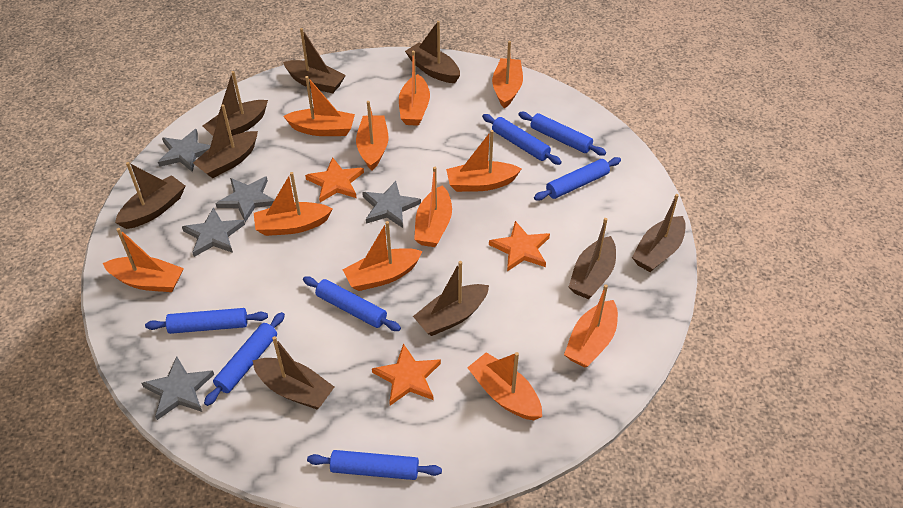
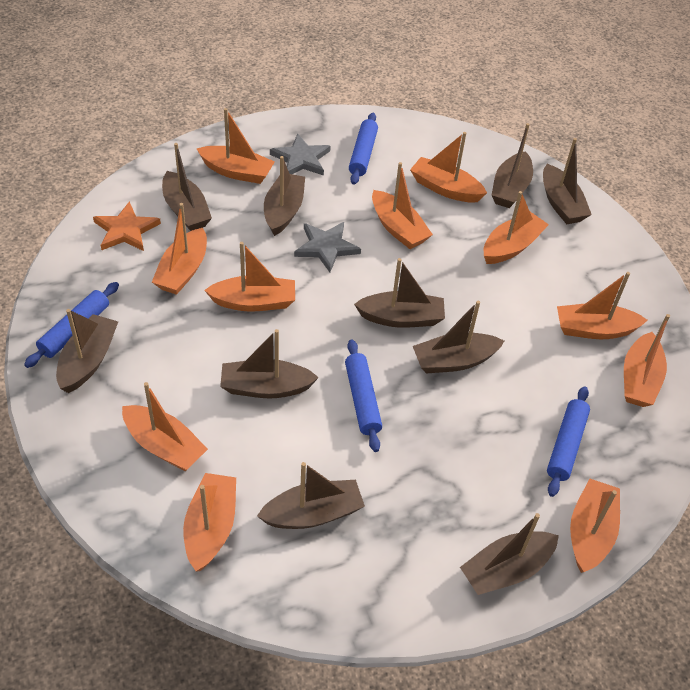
blue rolling pin: 7 -> 4
brown boat: 9 -> 10
grey star: 5 -> 2
orange star: 3 -> 1

